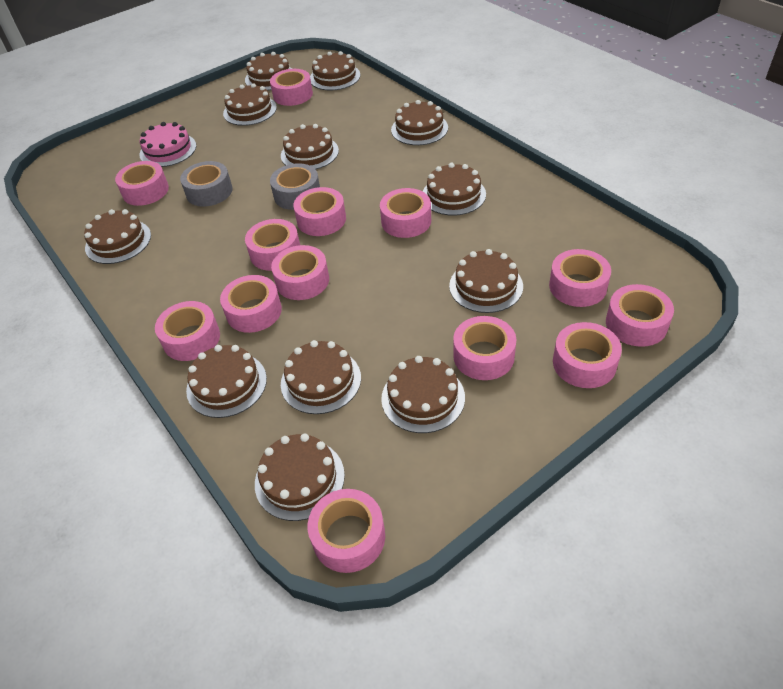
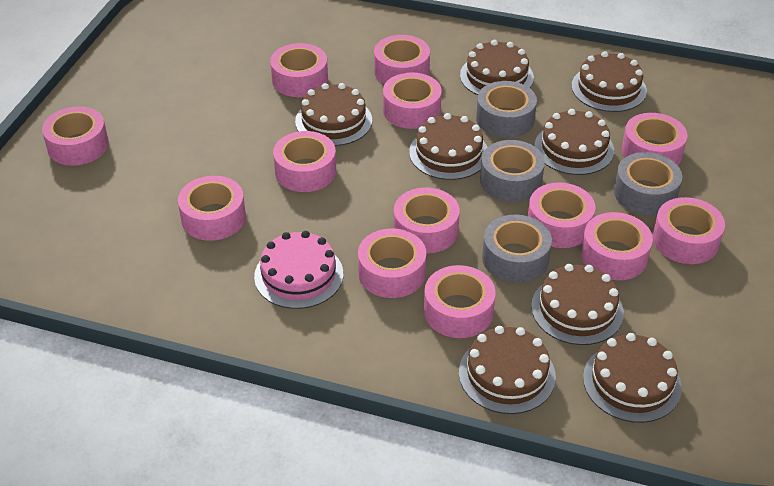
brown cake: 12 -> 8
grey tape: 2 -> 4

